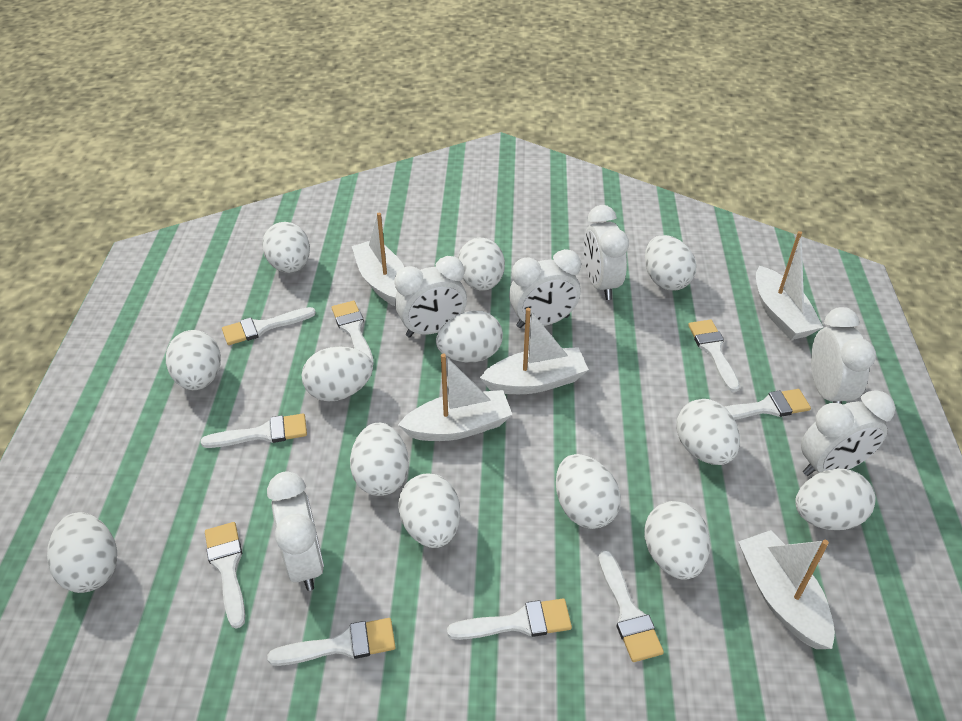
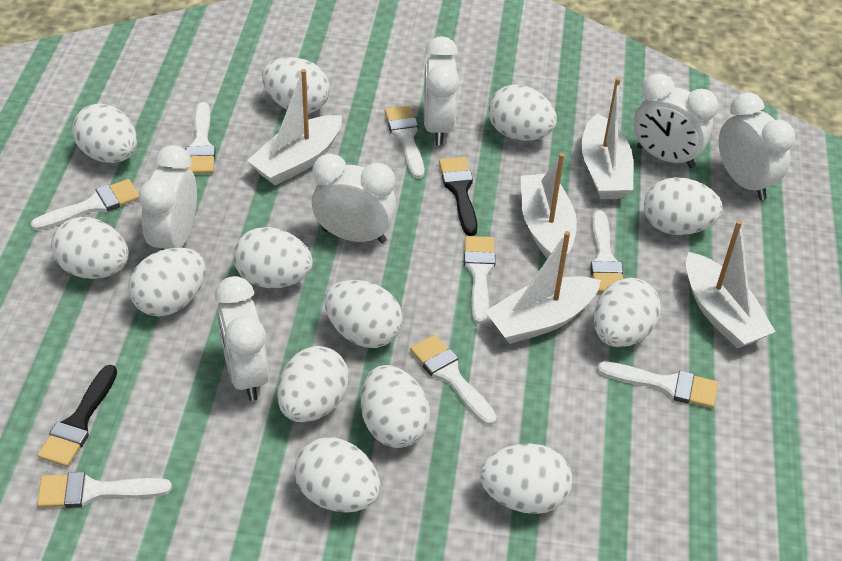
black brush: 0 -> 2
white brush: 9 -> 8

